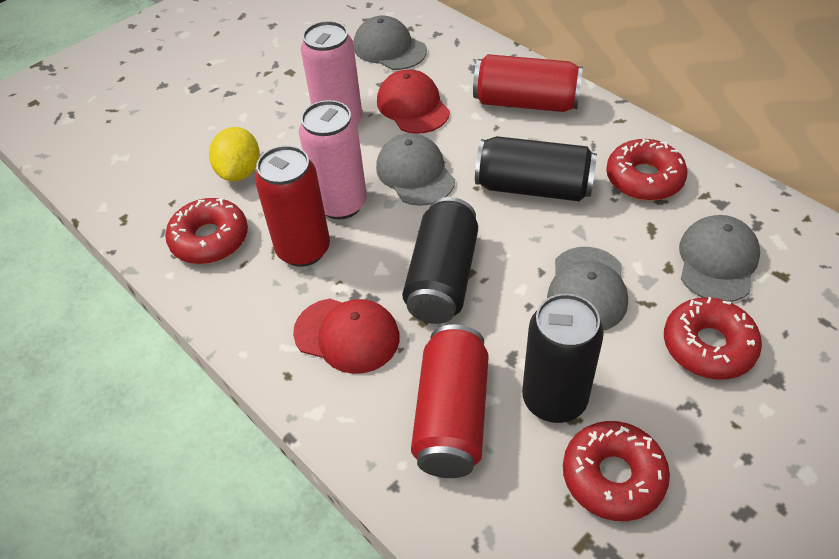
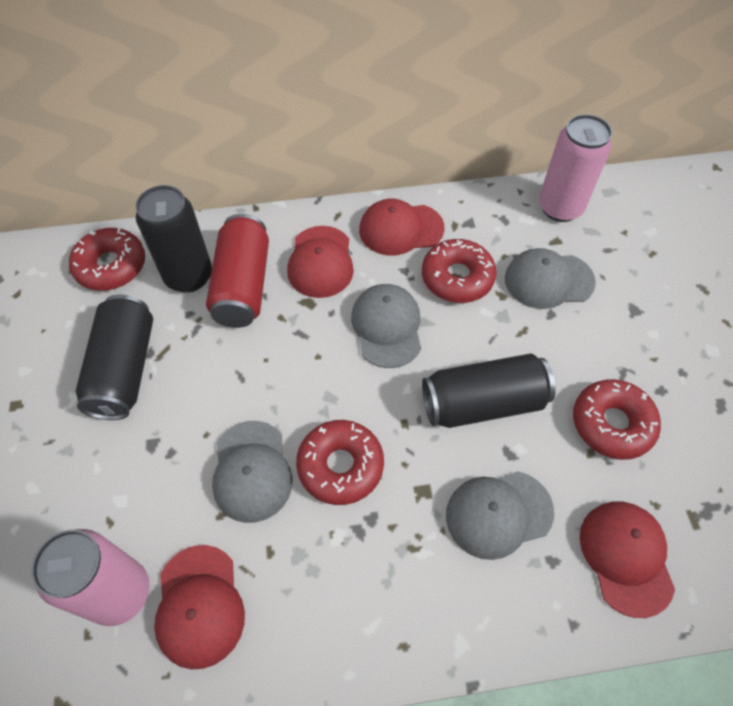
red can: 3 -> 1
red cap: 2 -> 4
yellow lemon: 1 -> 0

